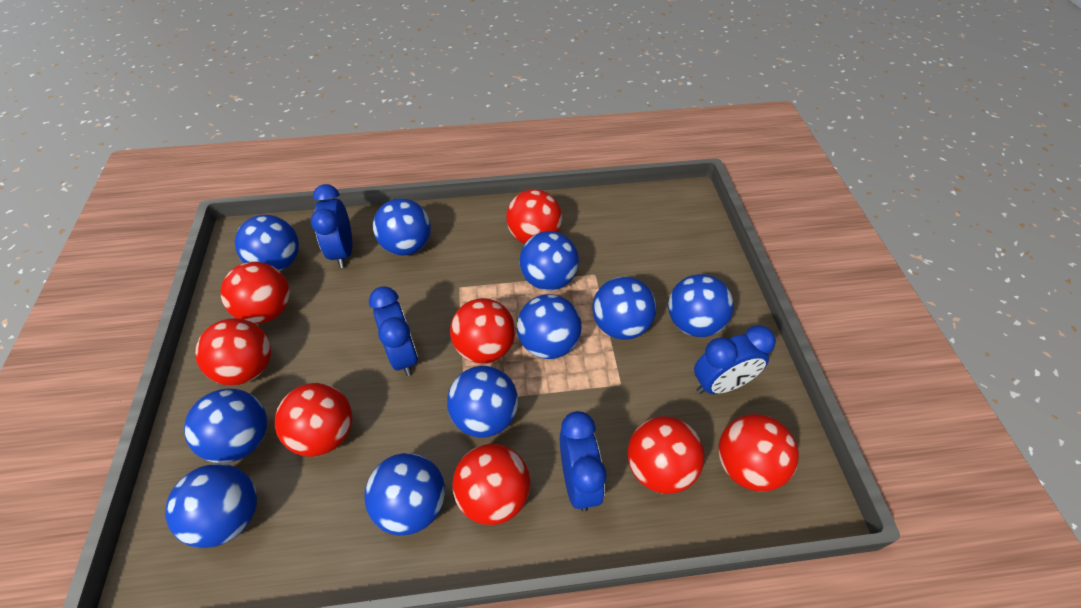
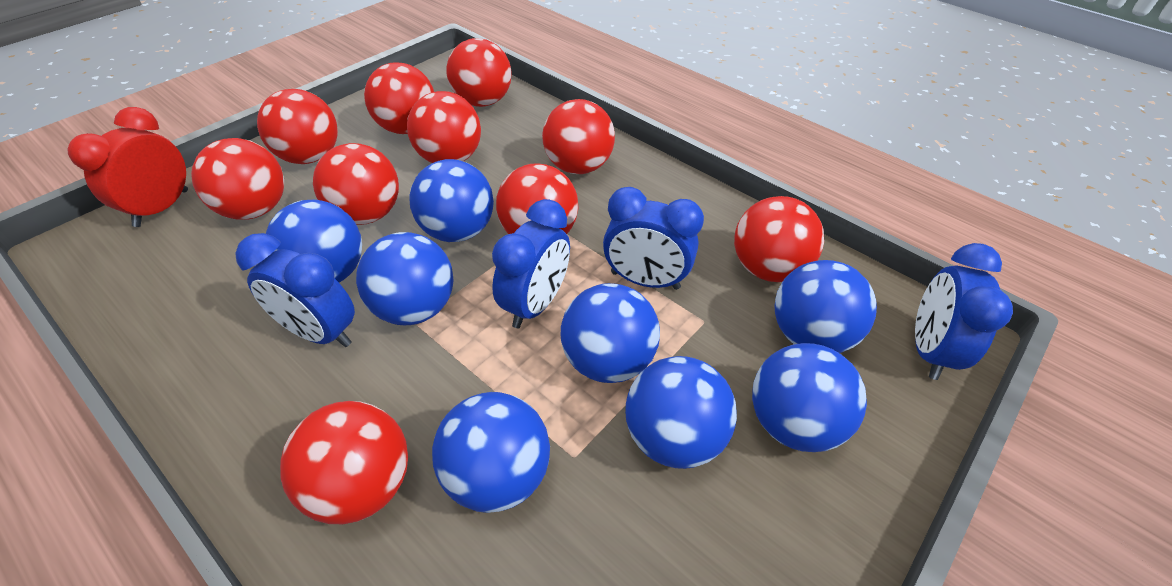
blue ball: 10 -> 8
red ball: 8 -> 10
red clock: 0 -> 1

